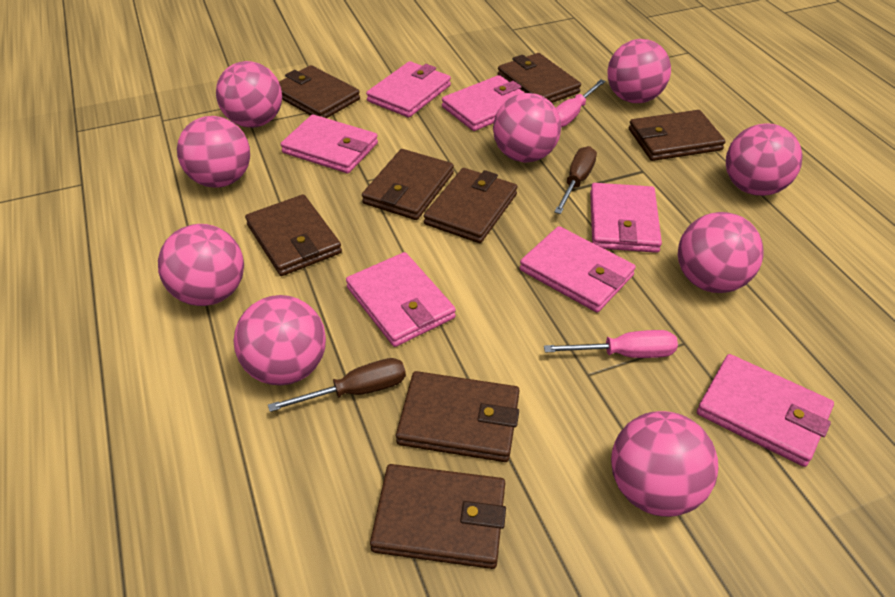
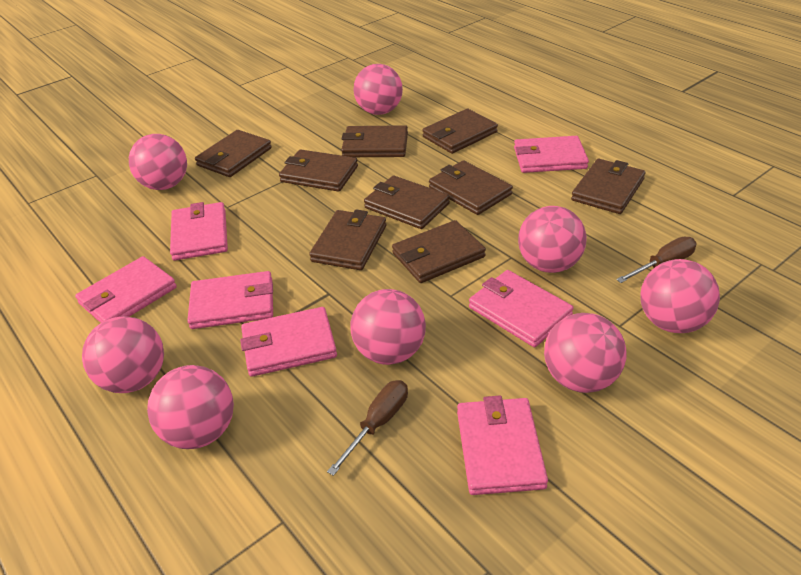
brown wallet: 8 -> 9
pink ball: 9 -> 8
pink screwdriver: 2 -> 0

